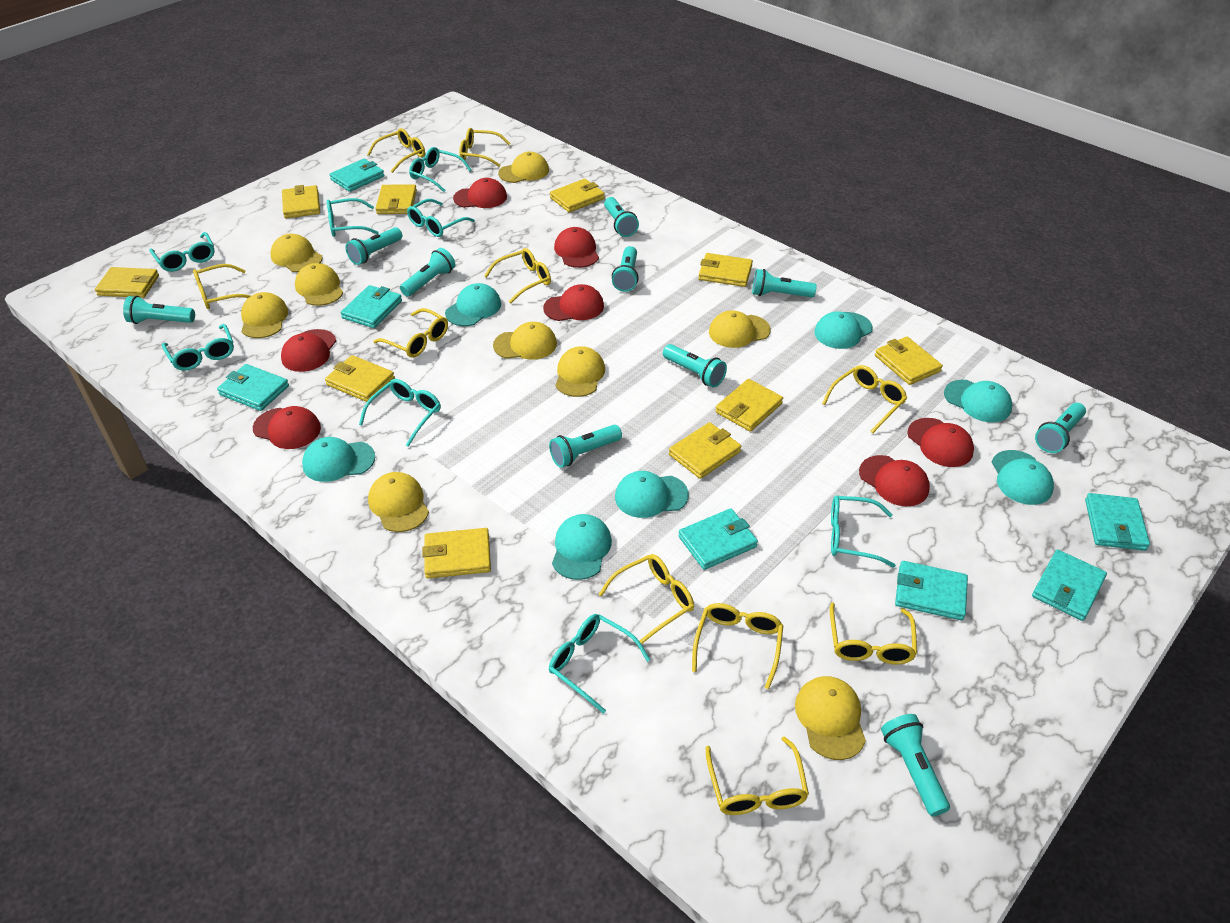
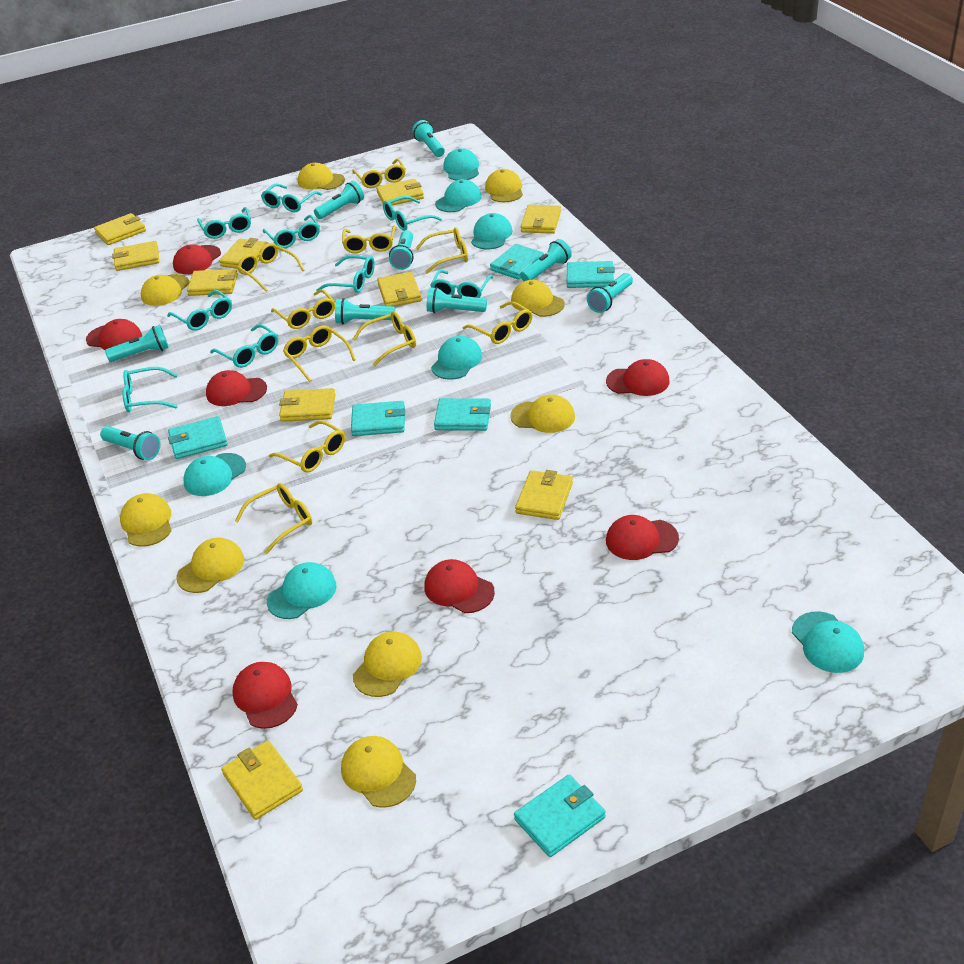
turquoise flashlight: 10 -> 9
turquoise glasses: 8 -> 9
turquoise wallet: 7 -> 6

